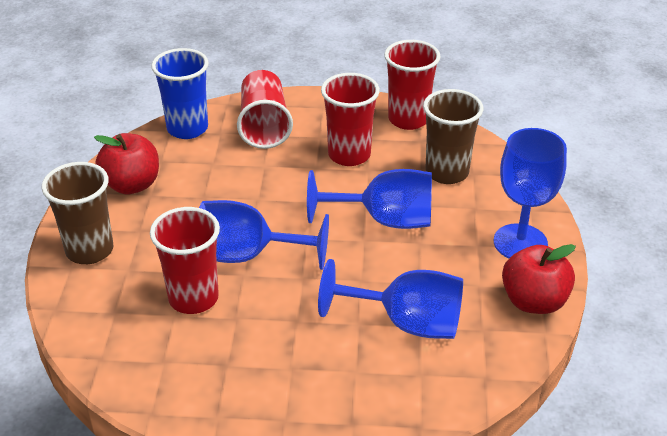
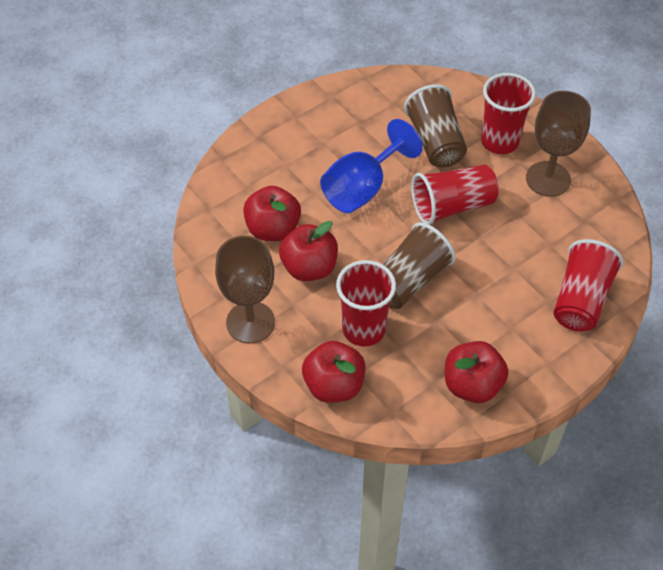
blue cup: 1 -> 0
blue goblet: 4 -> 1
brown goblet: 0 -> 2
red apple: 2 -> 4

